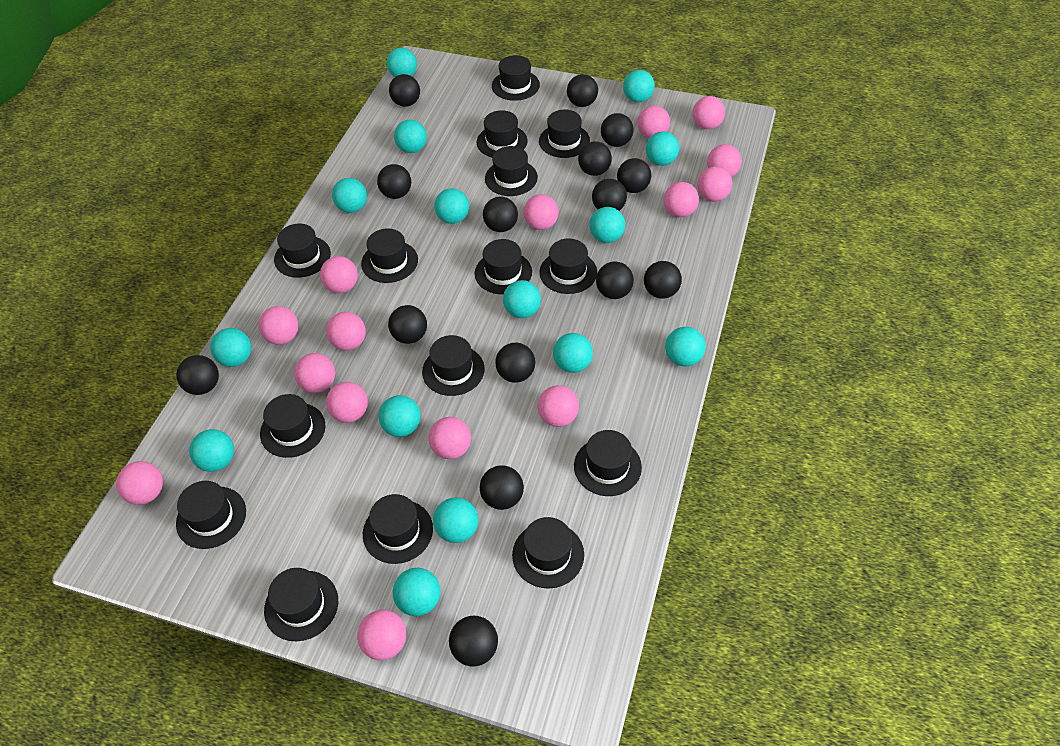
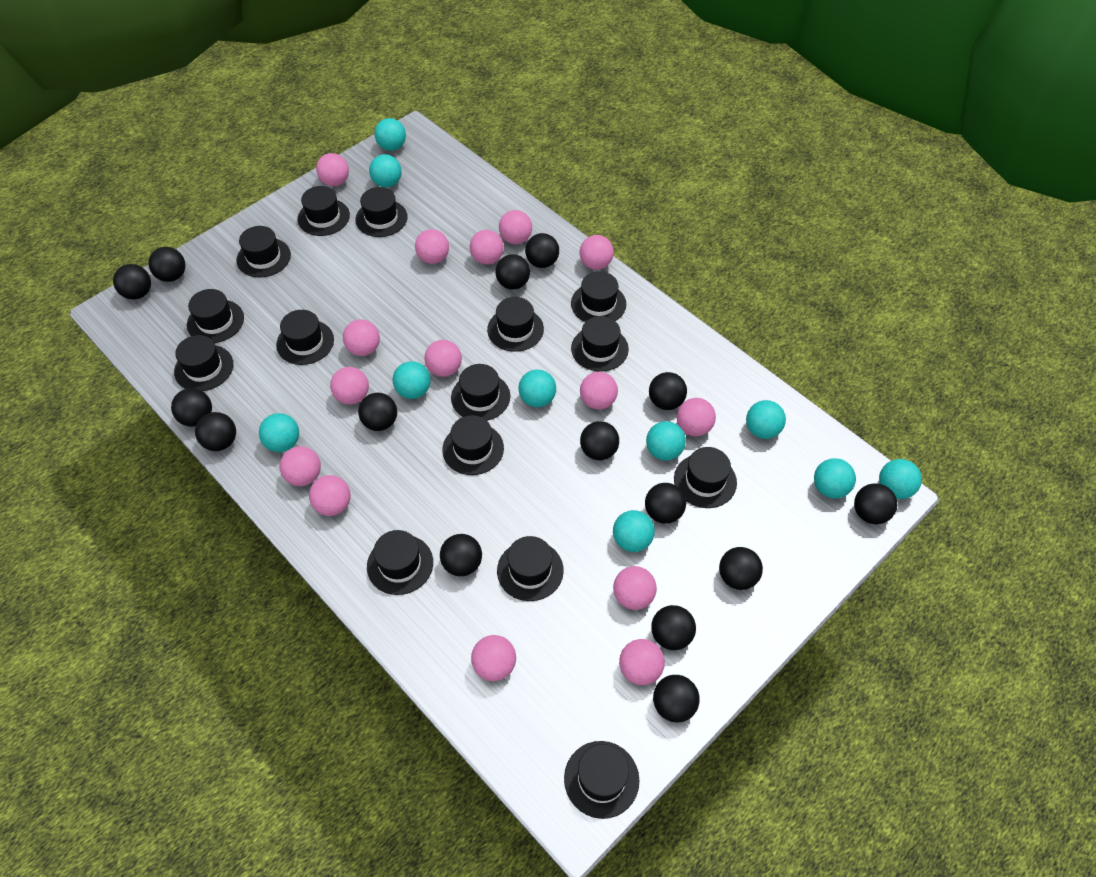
turquoise ball: 15 -> 10

